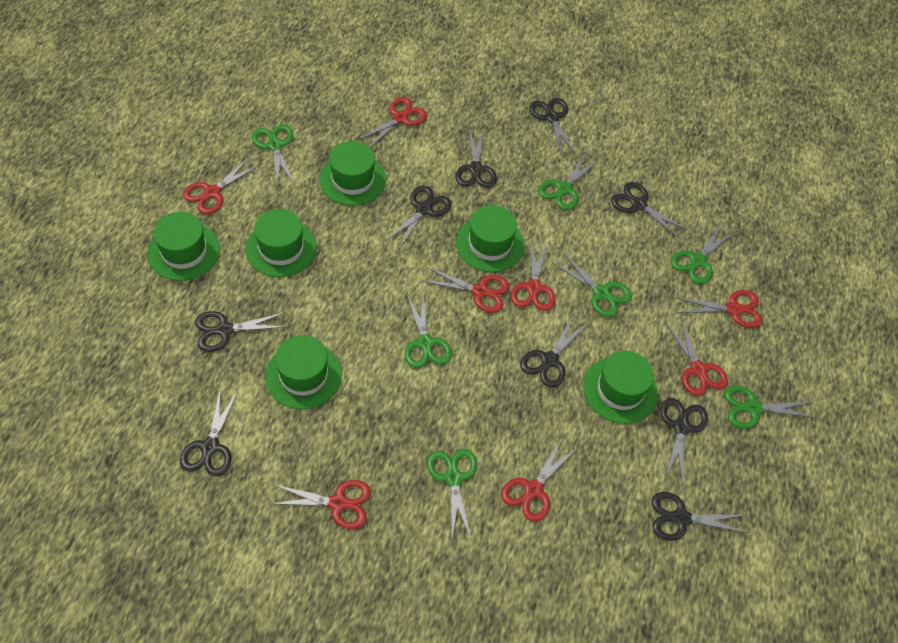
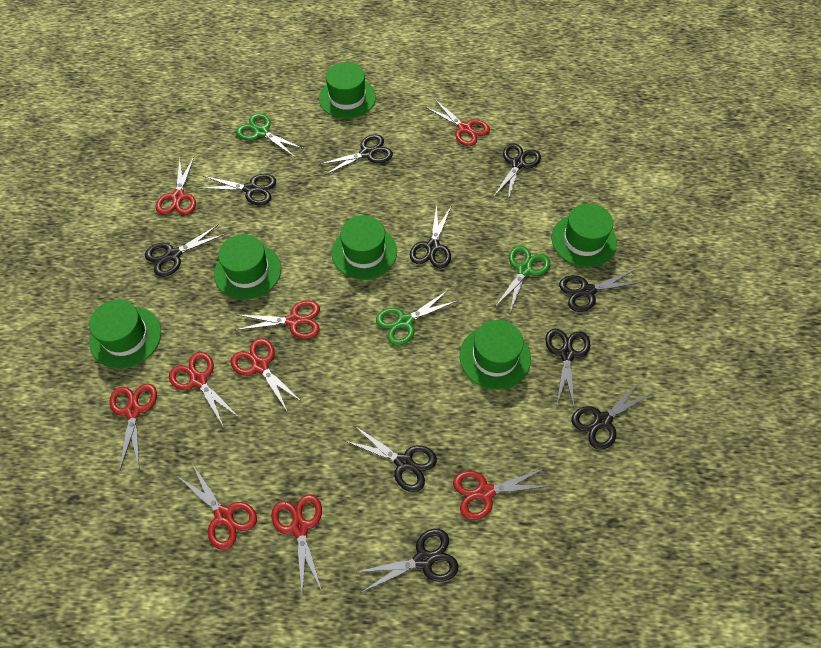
black scissors: 9 -> 10
green scissors: 7 -> 3
red scissors: 8 -> 9

